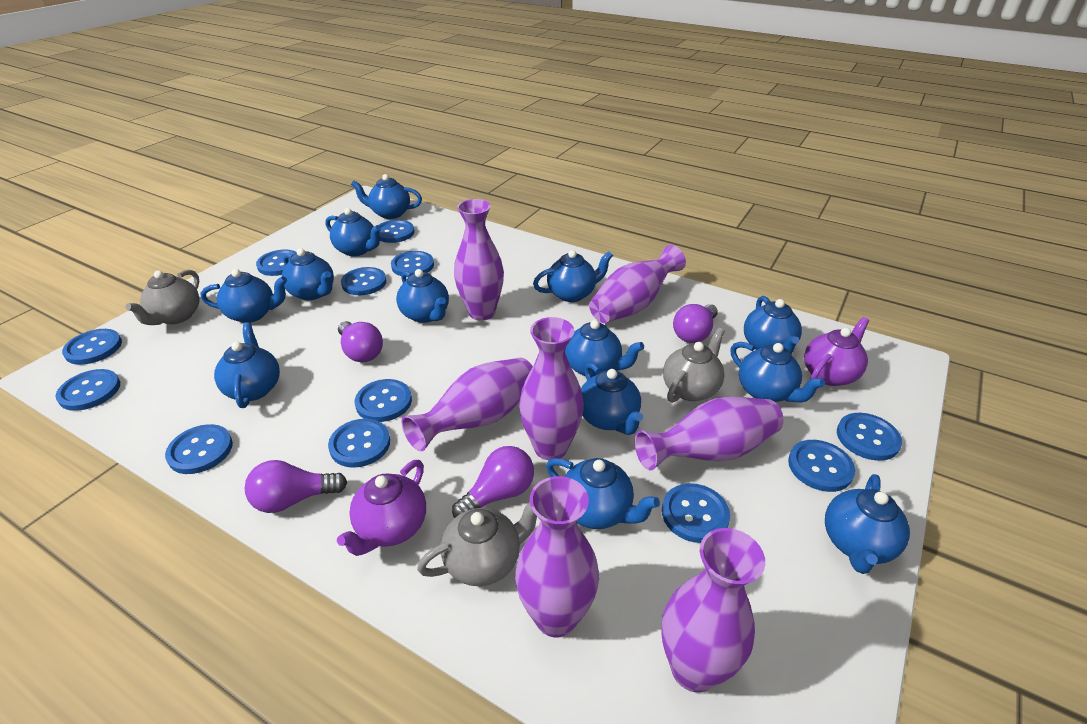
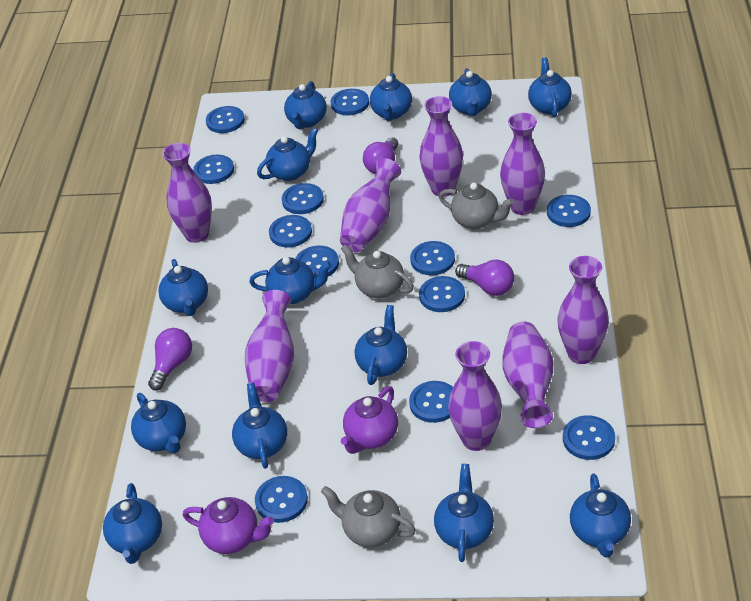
purple light bulb: 4 -> 3
purple vase: 7 -> 8

